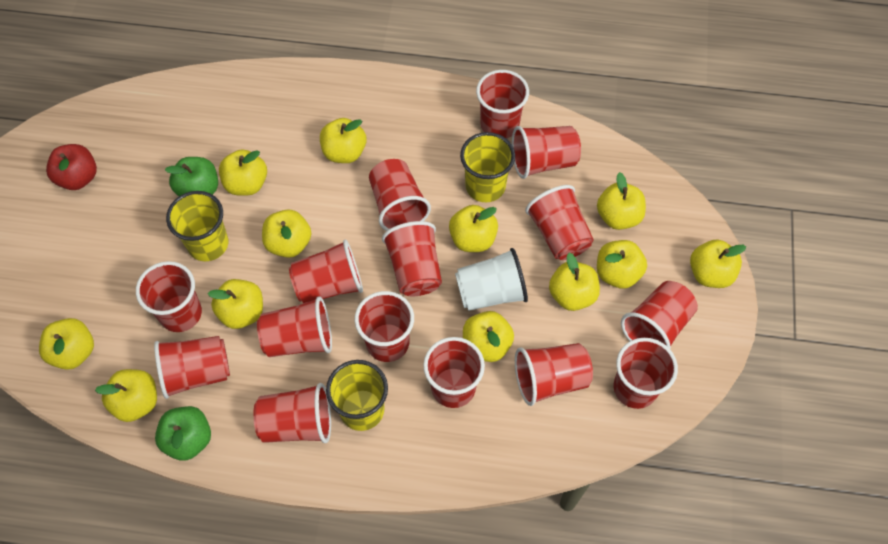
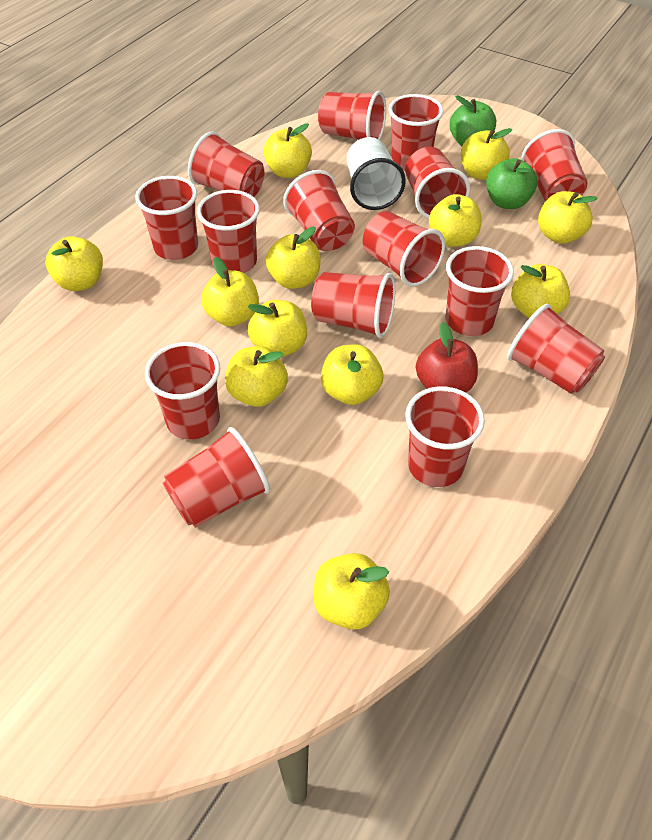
yellow cup: 3 -> 0

